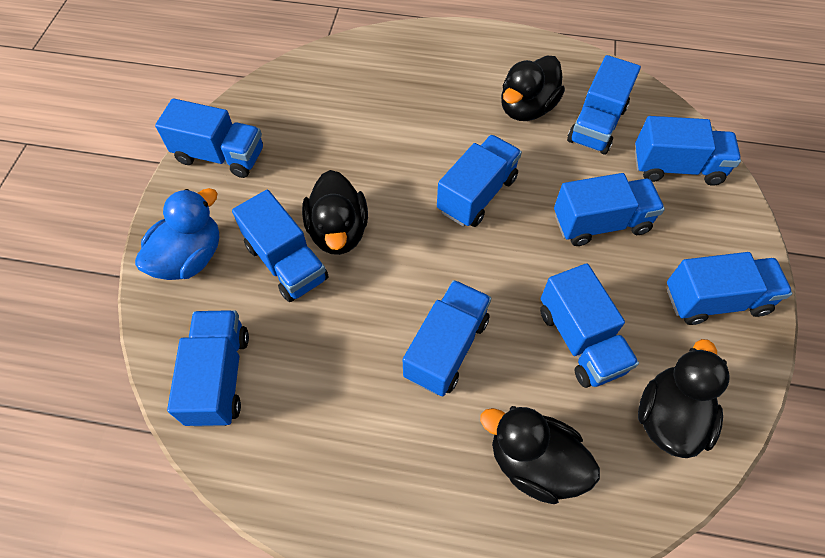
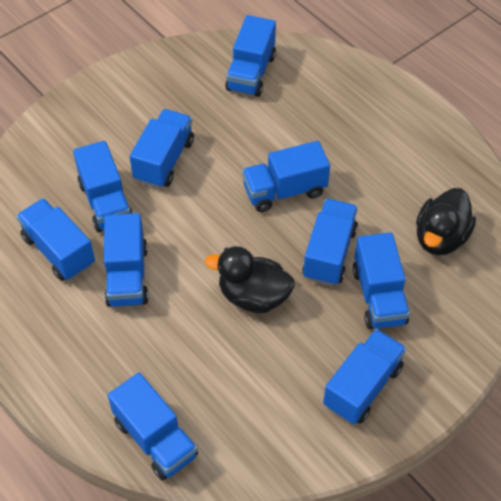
black duck: 4 -> 2
blue duck: 1 -> 0

